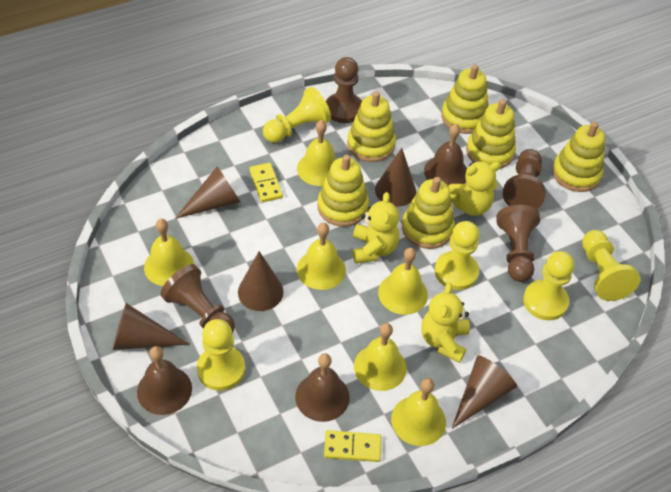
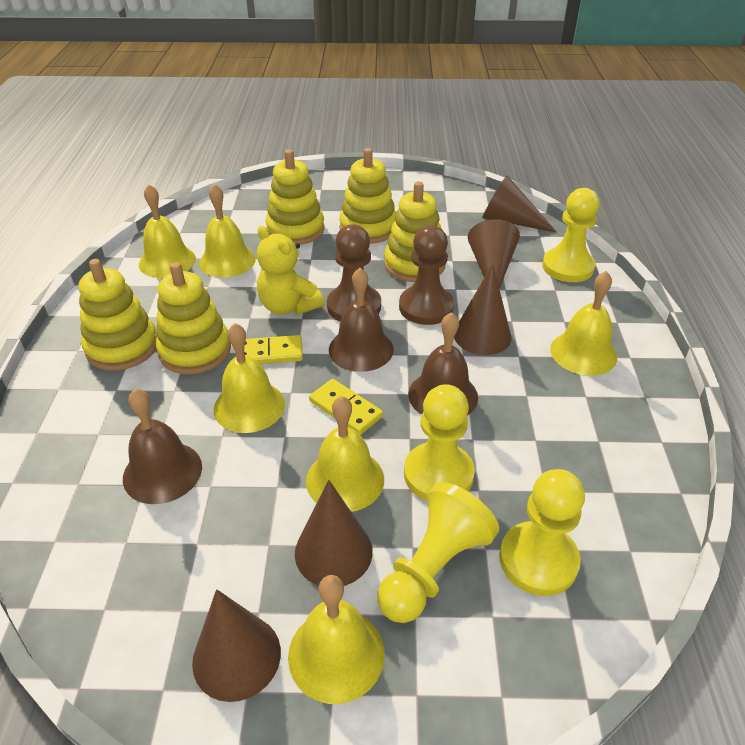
brown pawn: 4 -> 2
yellow pawn: 5 -> 4
yellow stacking toy: 6 -> 5
yellow teddy bear: 3 -> 1

